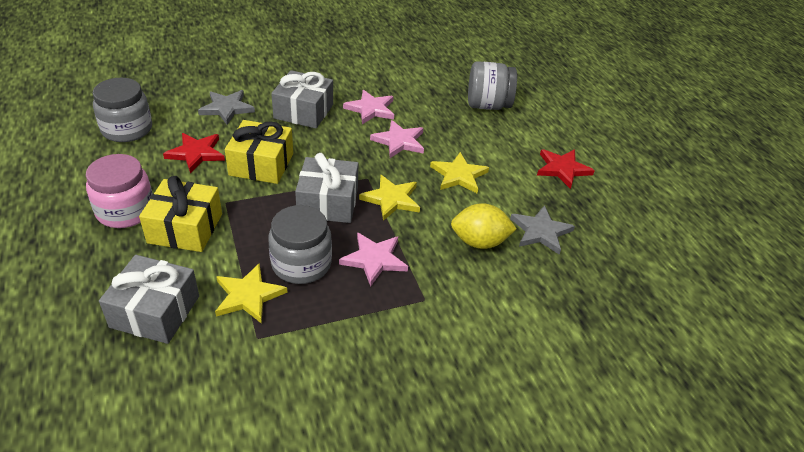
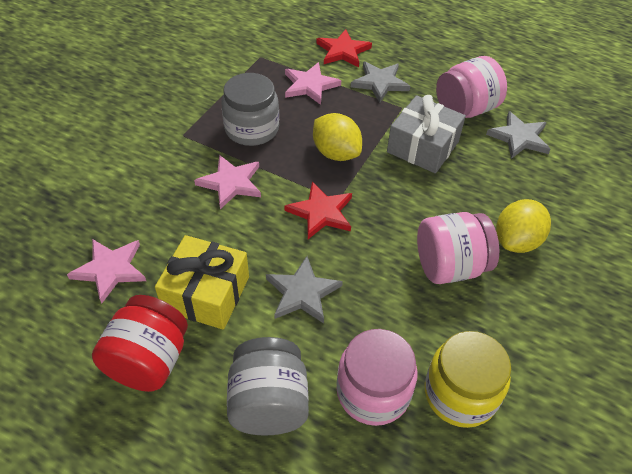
grey gift: 3 -> 1
grey jar: 3 -> 2
grey star: 2 -> 3
pink jar: 1 -> 3
red jar: 0 -> 1
yellow gift: 2 -> 1
yellow jar: 0 -> 1
yellow lemon: 1 -> 2
yellow star: 3 -> 0

